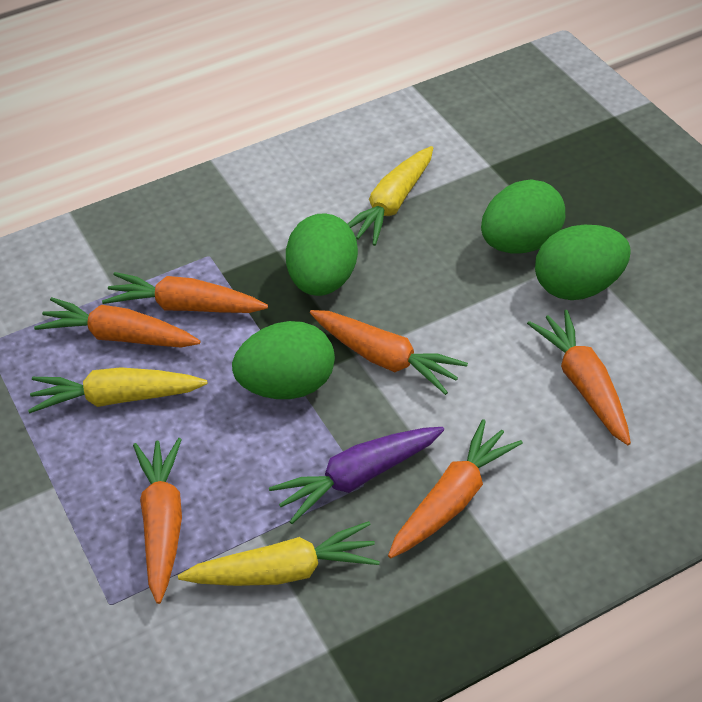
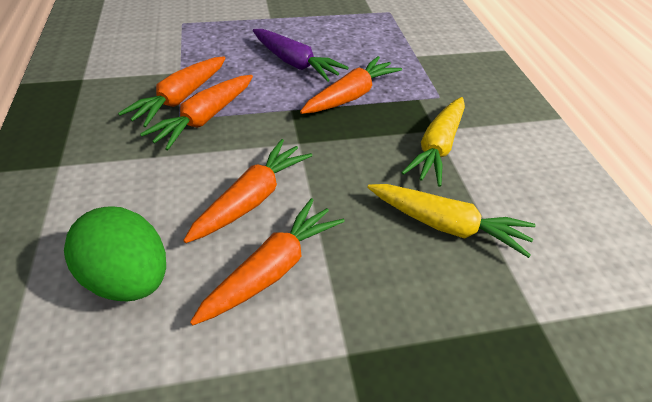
green egg: 4 -> 1
orange carrot: 6 -> 5
yellow carrot: 3 -> 2

